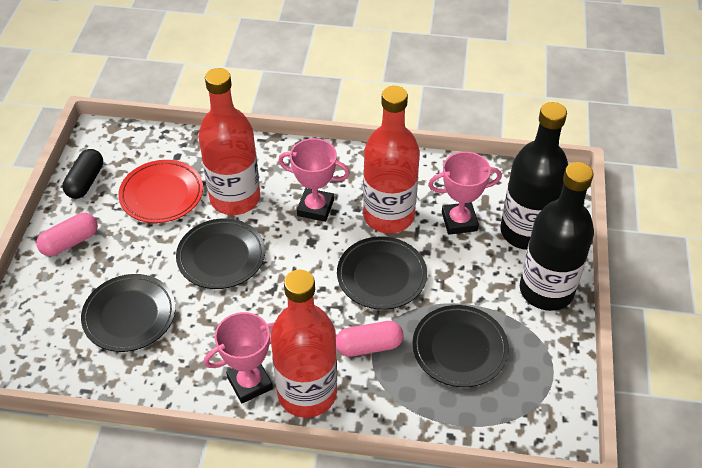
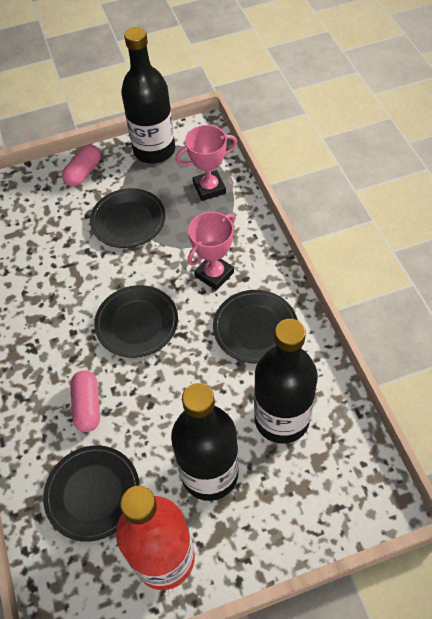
black bottle: 2 -> 3
black capsule: 1 -> 0
pink trophy: 3 -> 2
red bottle: 3 -> 1
red plate: 1 -> 0

